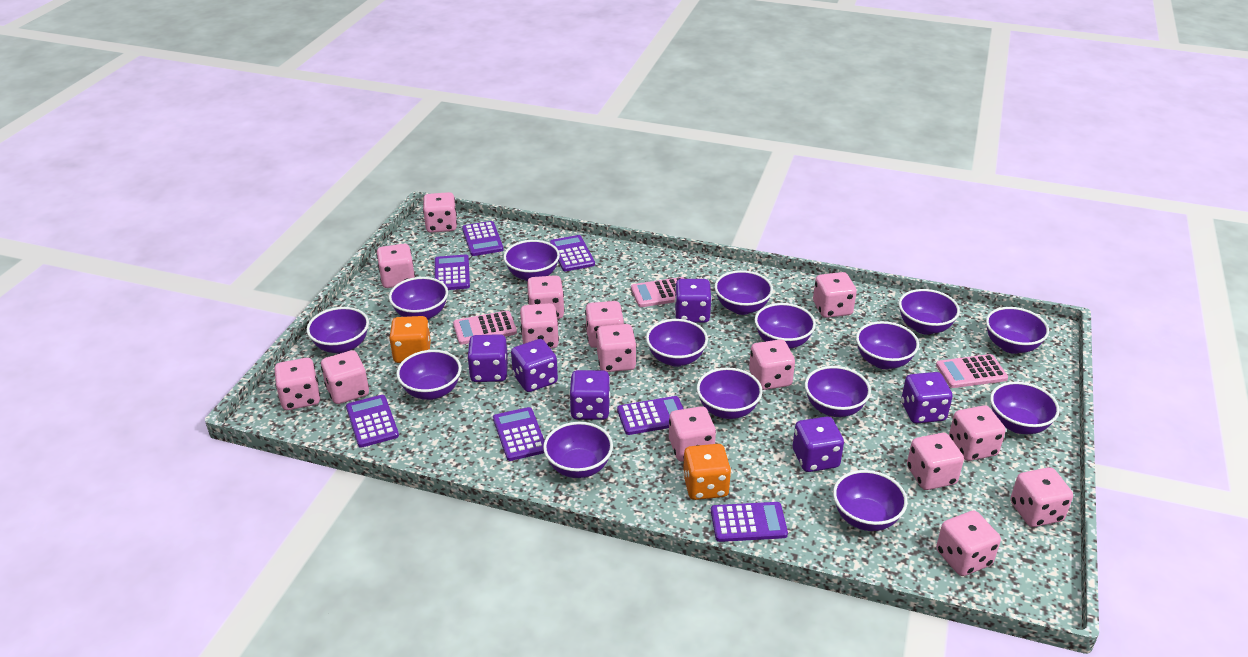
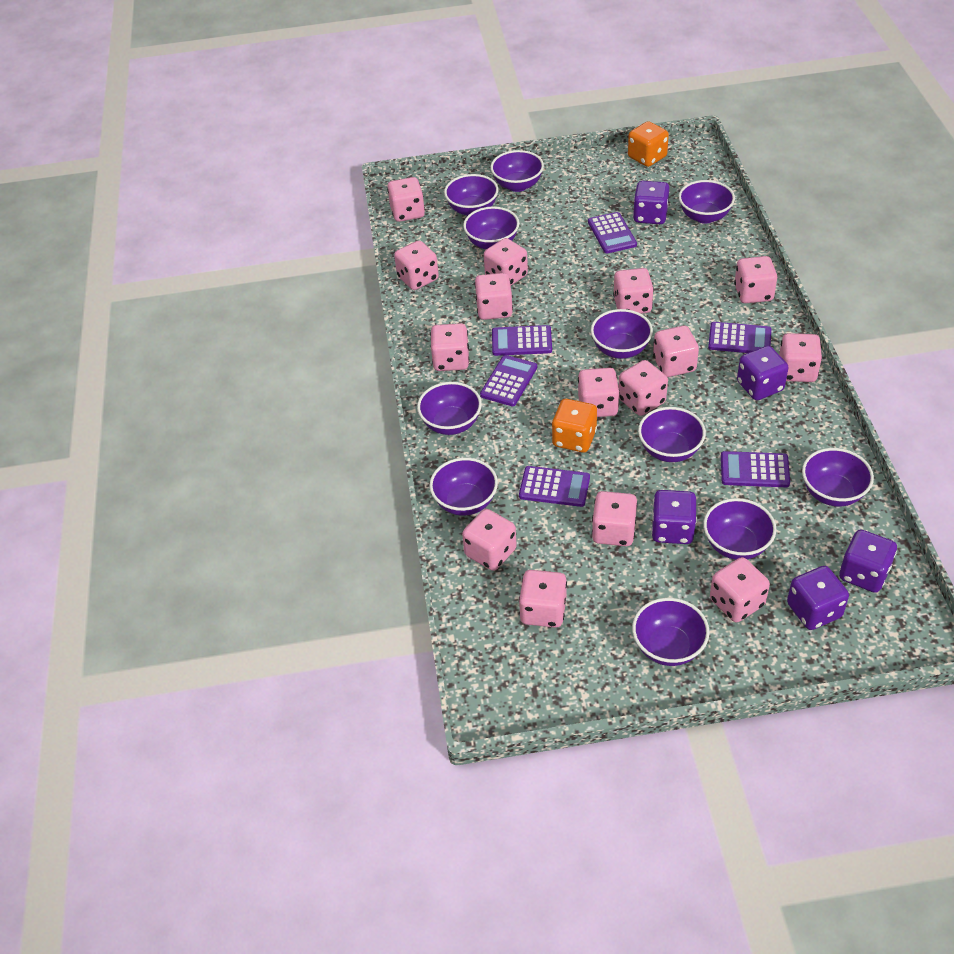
pink calculator: 3 -> 0
purple bowl: 15 -> 11
purple calculator: 7 -> 6
purple dice: 6 -> 5

